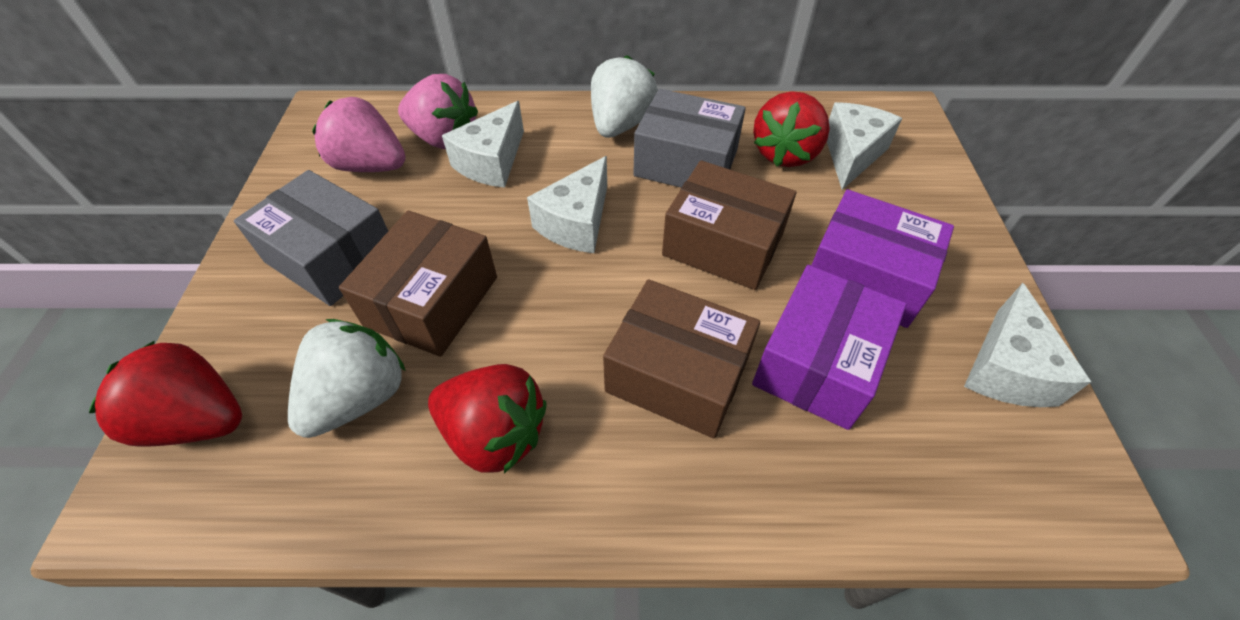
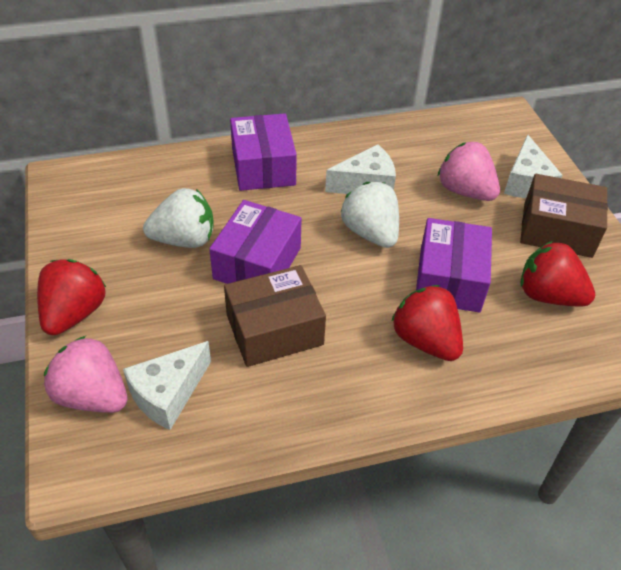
brown box: 3 -> 2
grey box: 2 -> 0
purple box: 2 -> 3
white cheese: 4 -> 3

